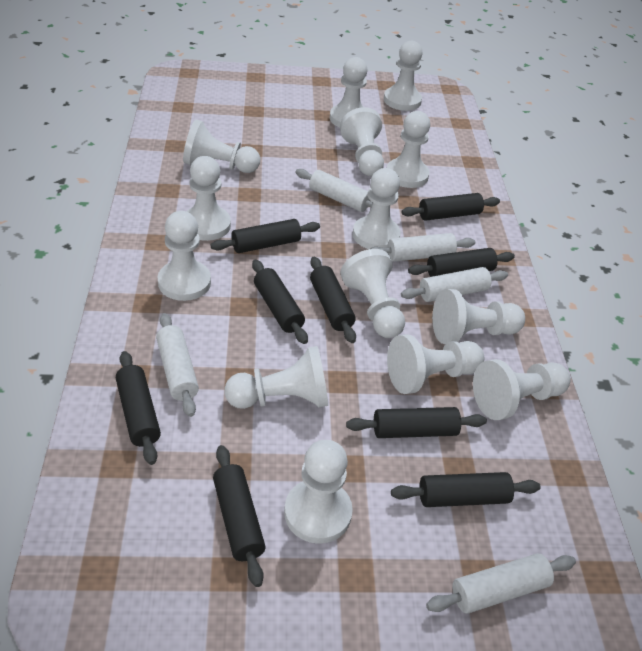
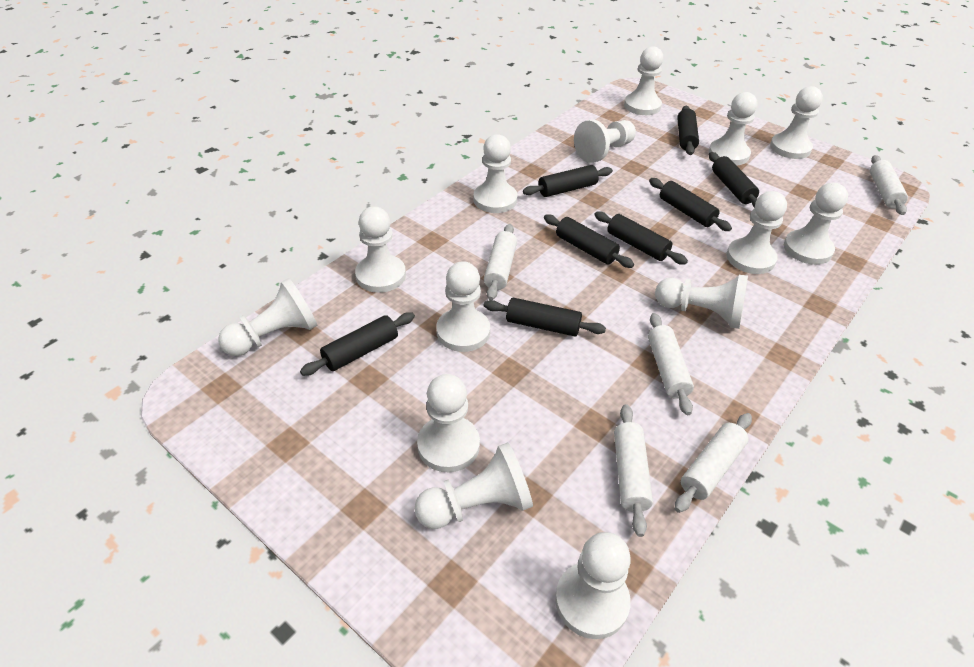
black rolling pin: 9 -> 8

